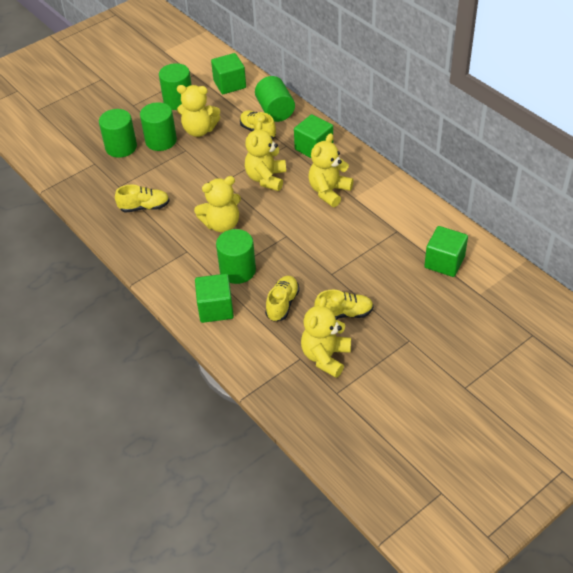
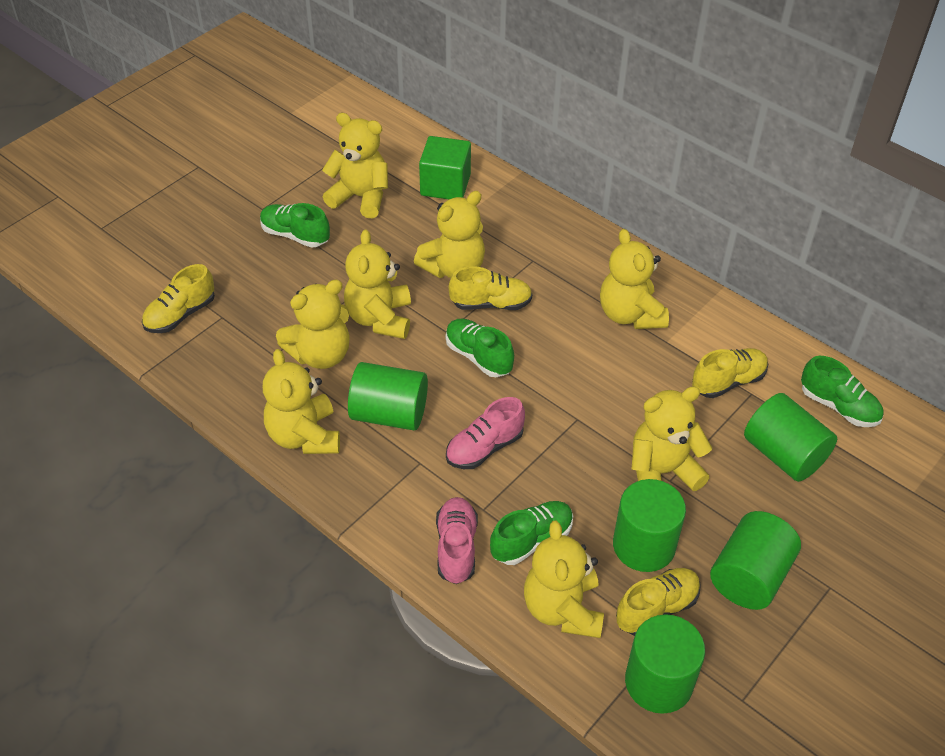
green cube: 4 -> 1
green shoe: 0 -> 4
pink shoe: 0 -> 2
yellow teddy bear: 5 -> 8

